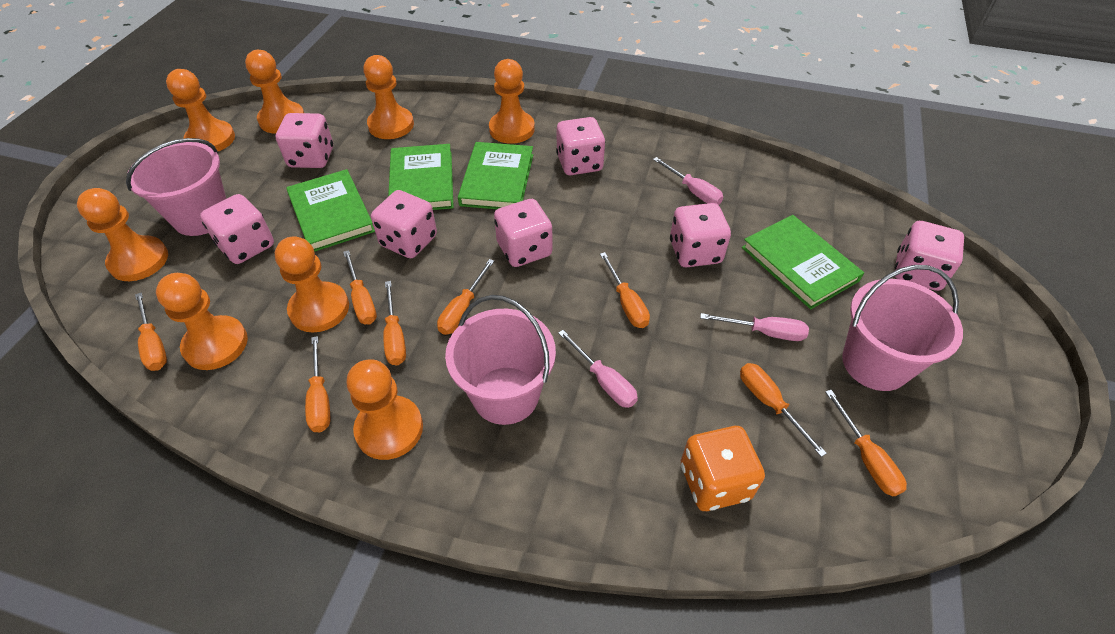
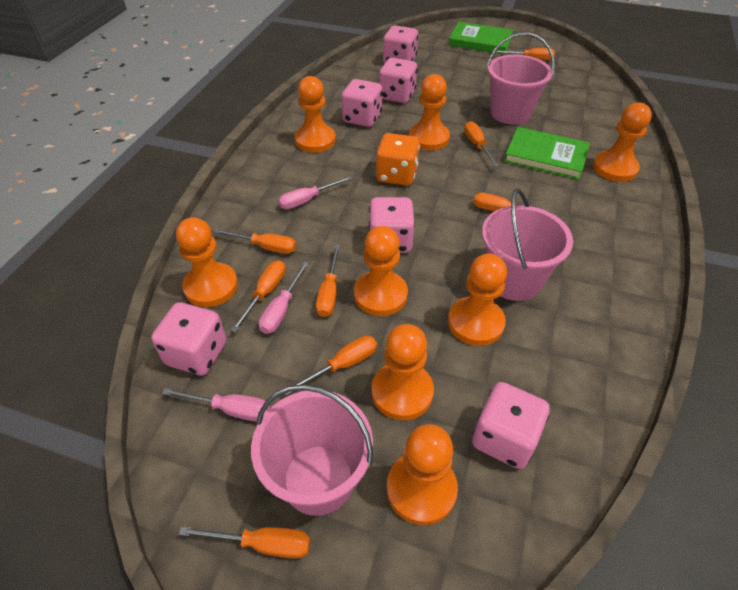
green book: 4 -> 2
pink dice: 7 -> 6

